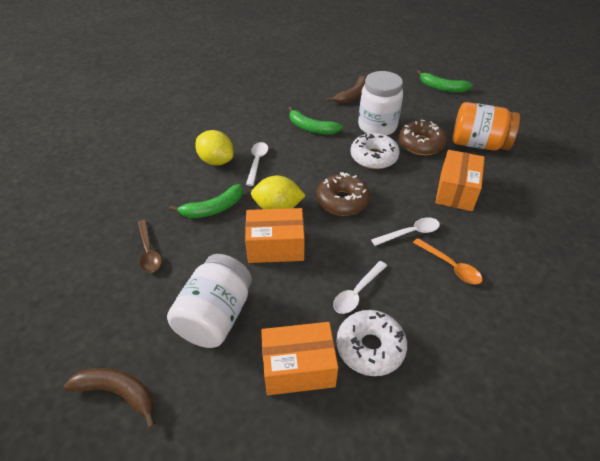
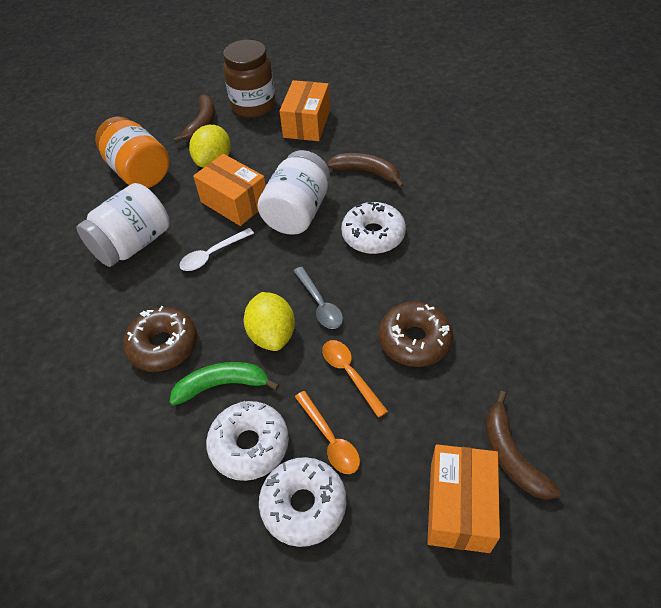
brown banana: 2 -> 3
brown jar: 0 -> 1
brown spoon: 1 -> 0
green banana: 3 -> 1
grey spoon: 0 -> 1
orange spoon: 1 -> 2
white donut: 2 -> 3
white spoon: 3 -> 1

